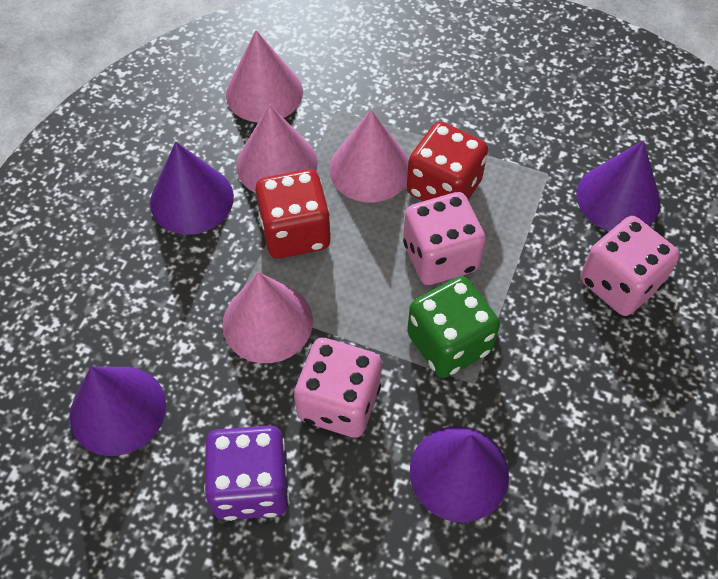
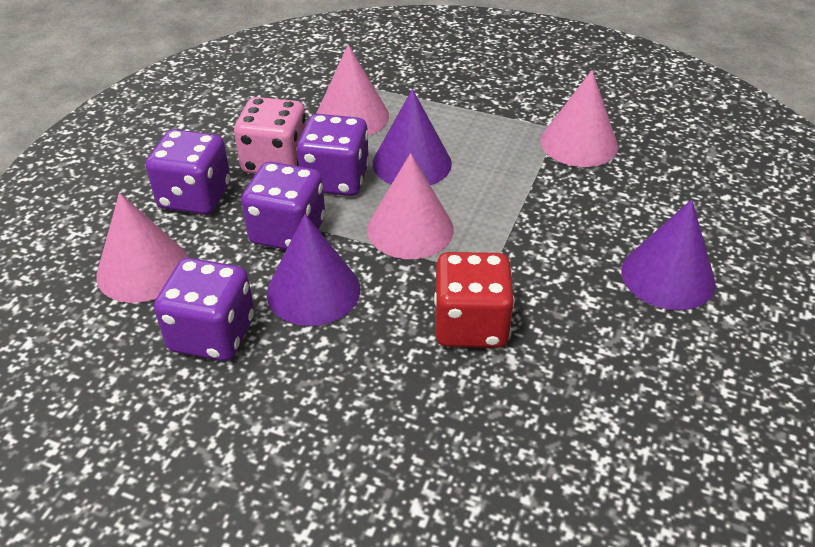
green dice: 1 -> 0
pink dice: 3 -> 1
purple cone: 4 -> 3
purple dice: 1 -> 4
red dice: 2 -> 1

